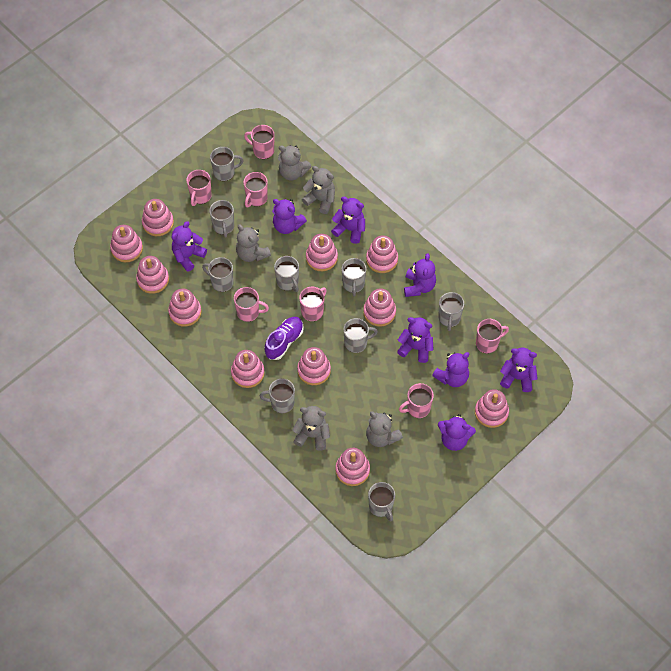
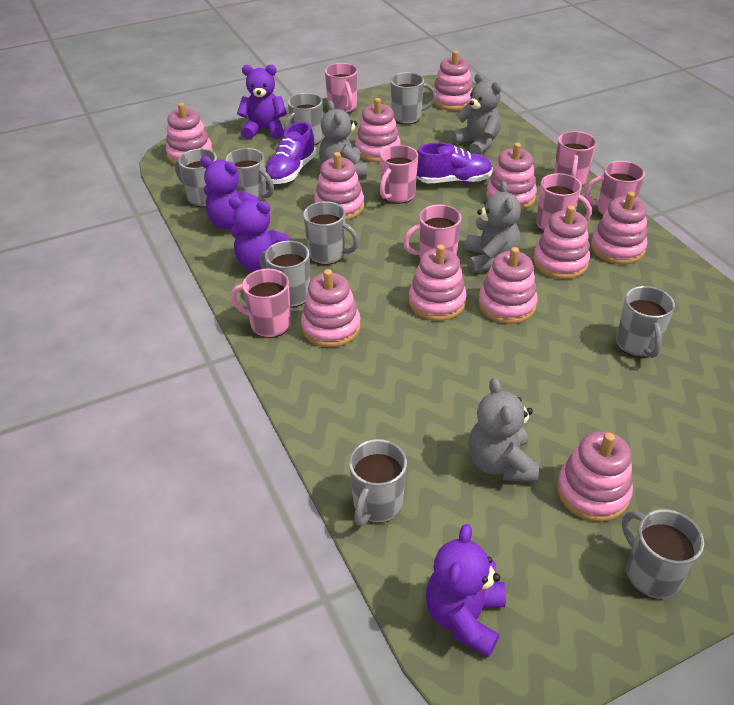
grey teddy bear: 5 -> 4
purple shoe: 1 -> 2
purple teddy bear: 8 -> 4

